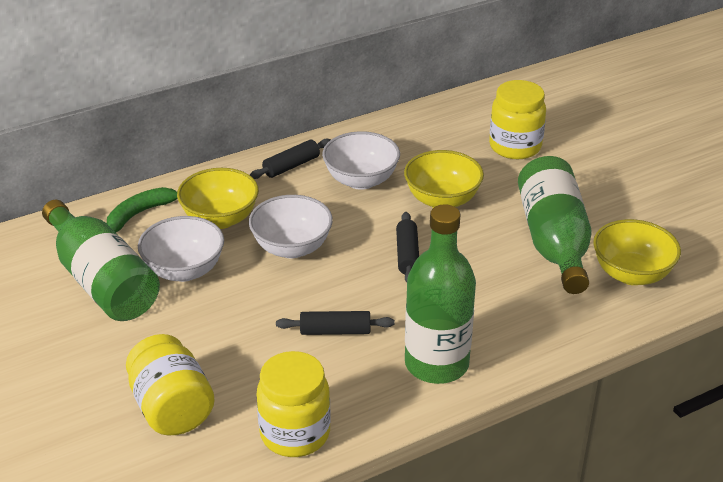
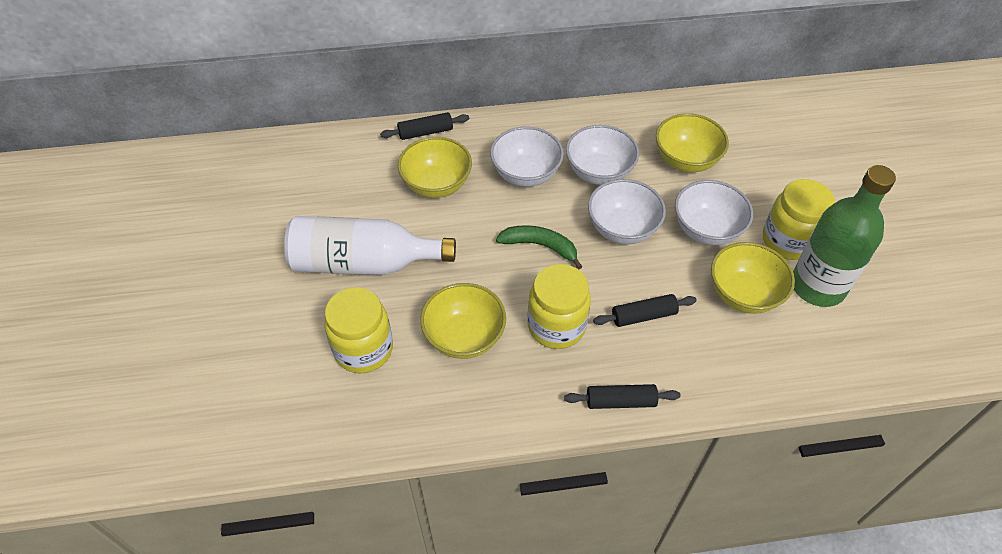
green bottle: 3 -> 1
white bottle: 0 -> 1
white bowl: 3 -> 4
yellow bowl: 3 -> 4

